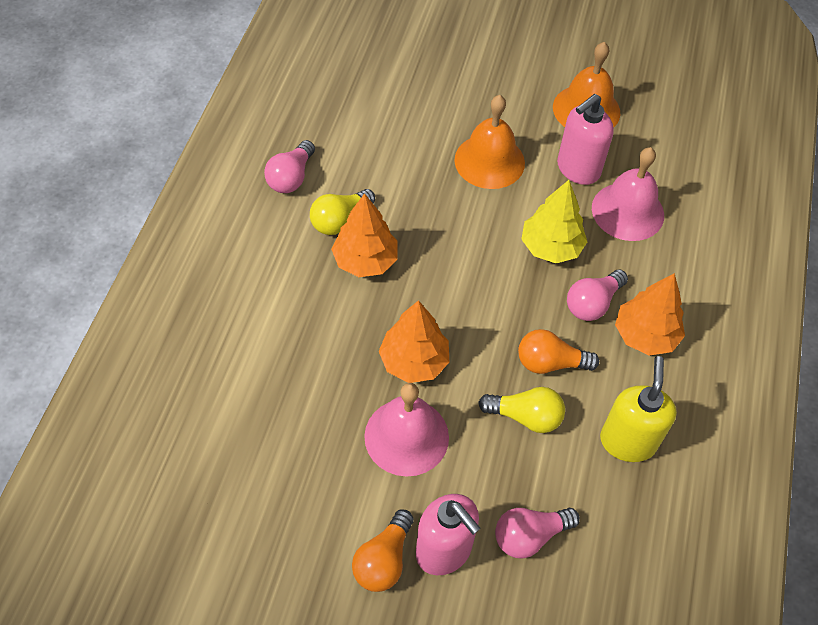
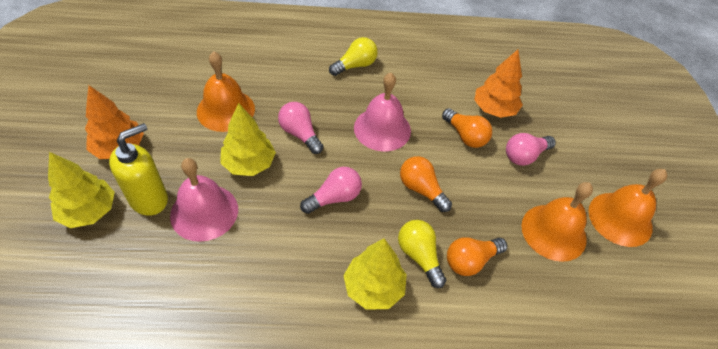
orange bell: 2 -> 3
orange light bulb: 2 -> 3
orange tree: 3 -> 2
pink soap dispenser: 2 -> 0
yellow tree: 1 -> 3

